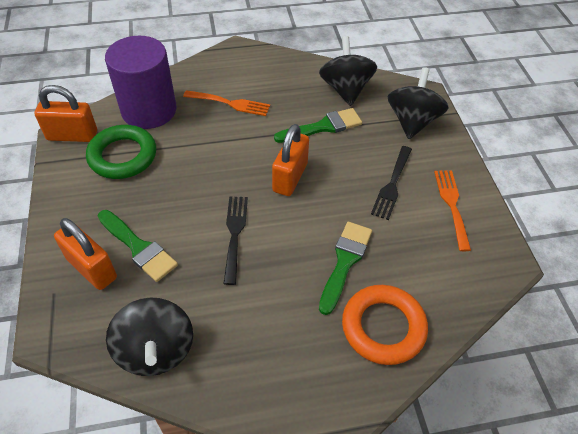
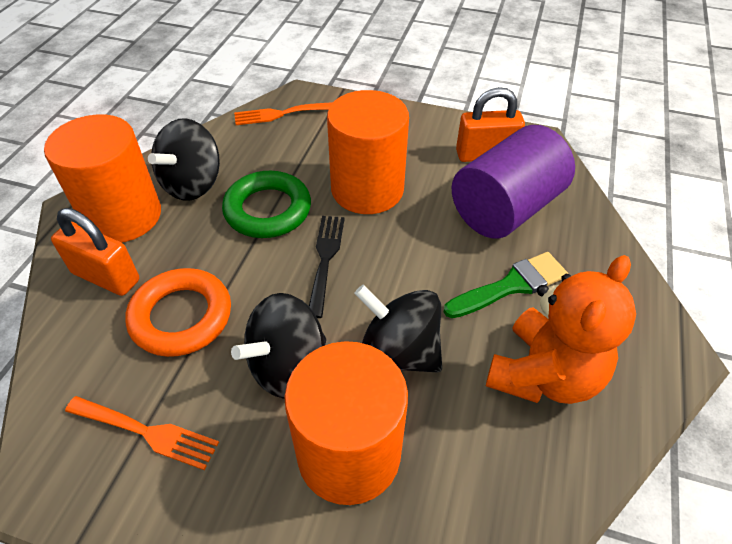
black fork: 2 -> 1
green brush: 3 -> 1
orange cylinder: 0 -> 3
orange padlock: 3 -> 2
orange teddy bear: 0 -> 1

